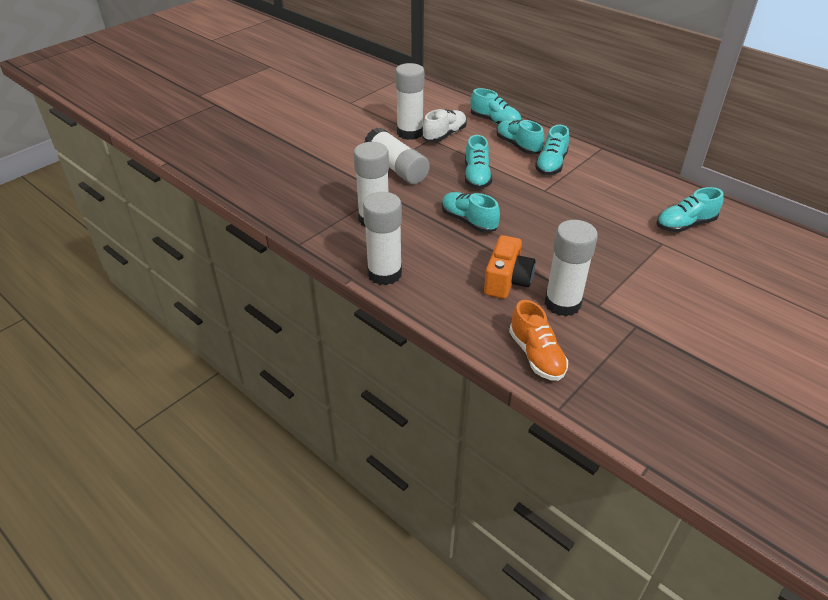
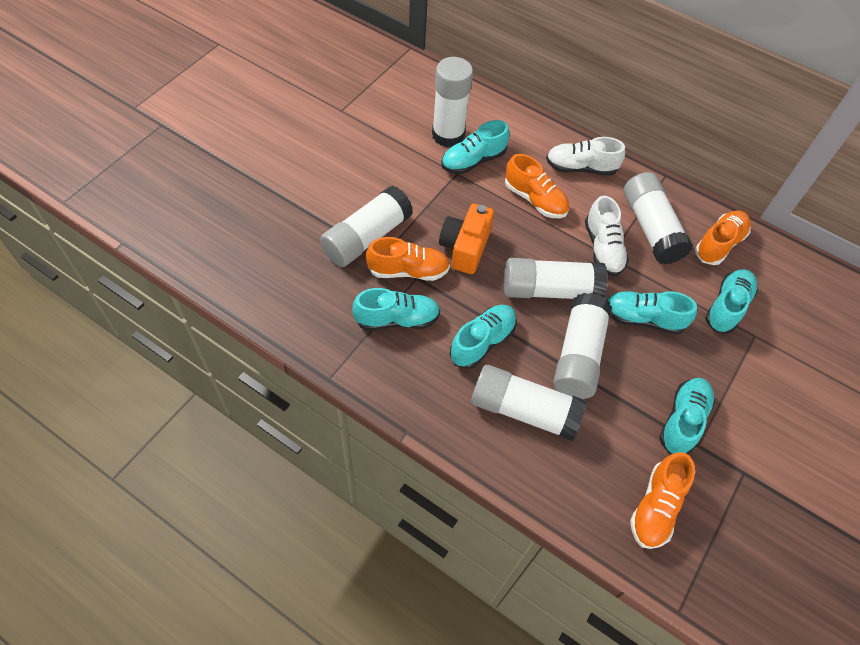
orange shoe: 1 -> 4
white glue stick: 5 -> 6
white shoe: 1 -> 2

